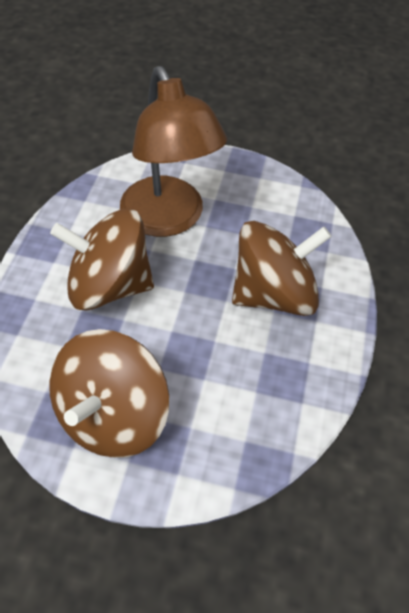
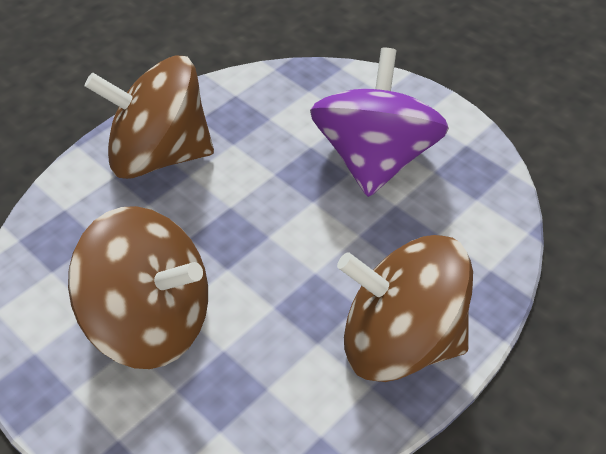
brown lamp: 1 -> 0
purple spinning top: 0 -> 1

